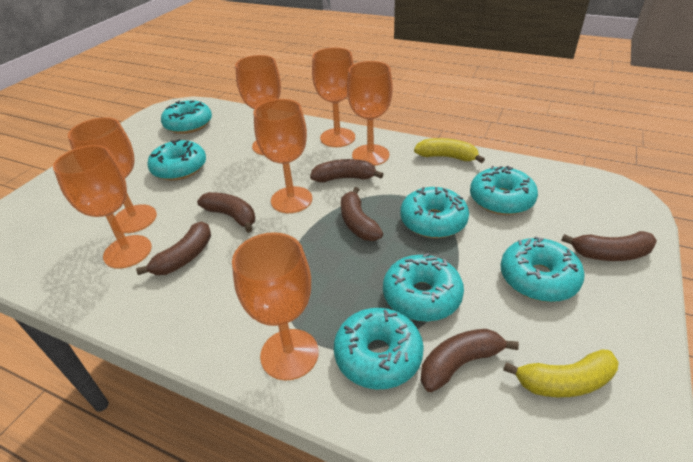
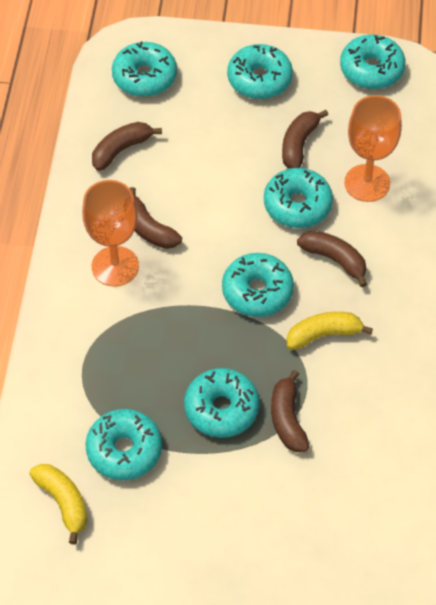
brown banana: 6 -> 5
orange goblet: 7 -> 2

